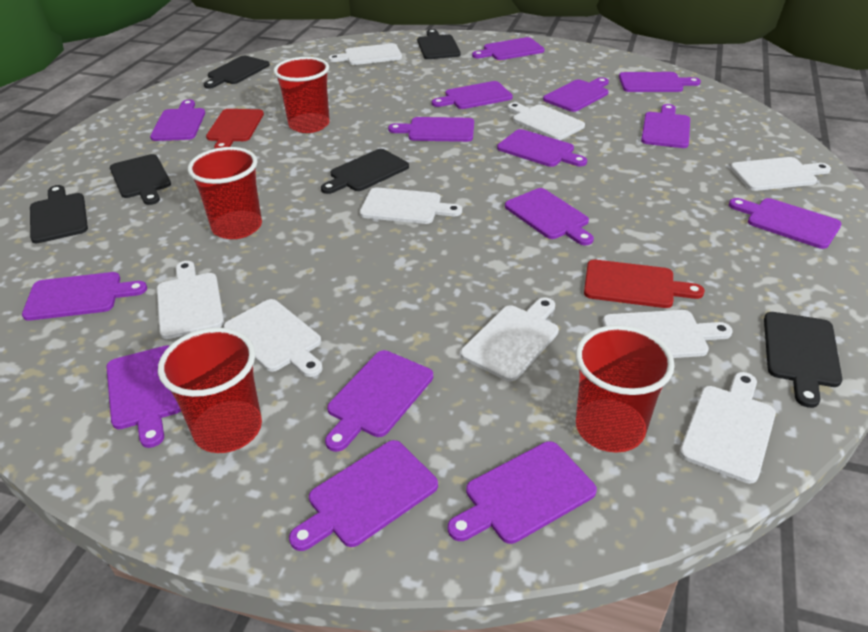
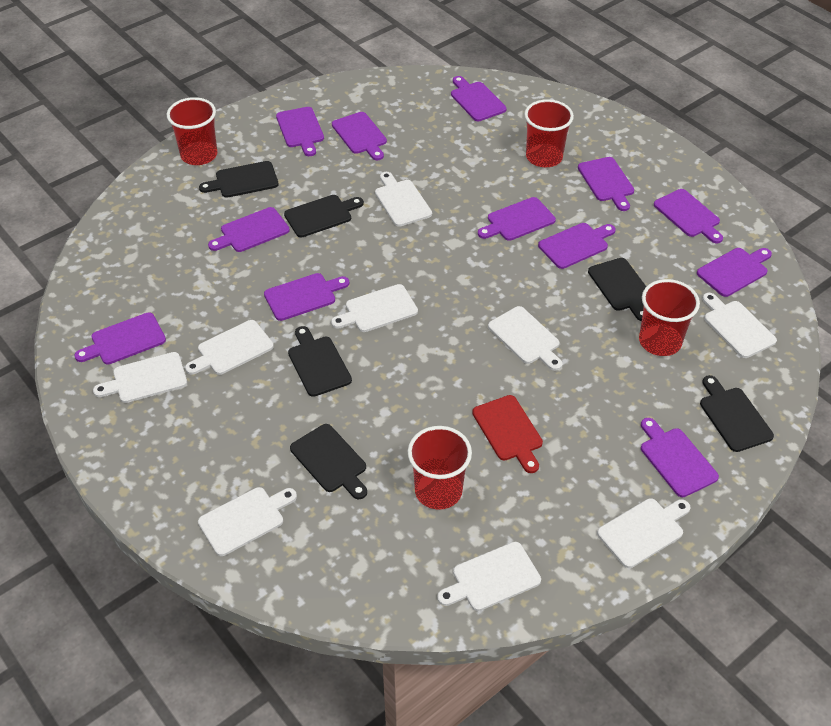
purple cutting board: 15 -> 12
red cutting board: 2 -> 1

